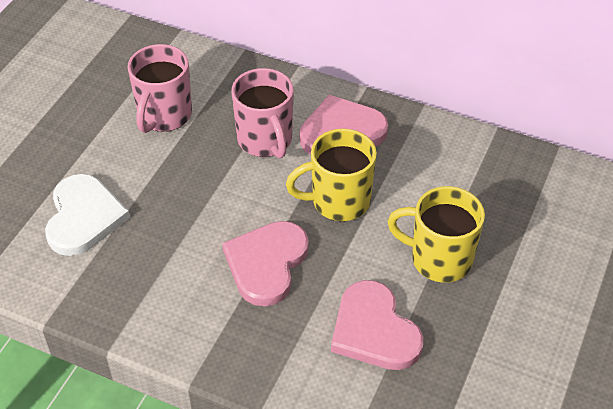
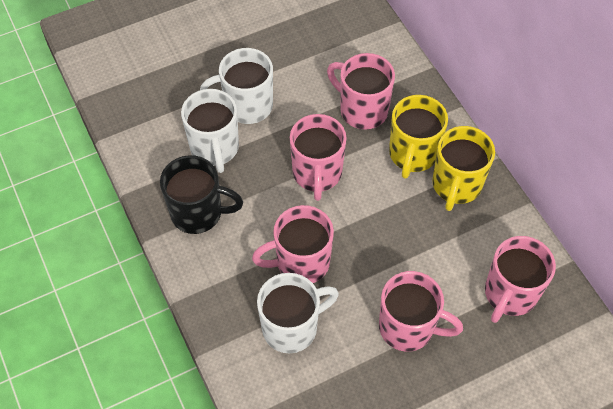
black mug: 0 -> 1
pink heart: 3 -> 0
pink mug: 2 -> 5
white heart: 1 -> 0
white mug: 0 -> 3

